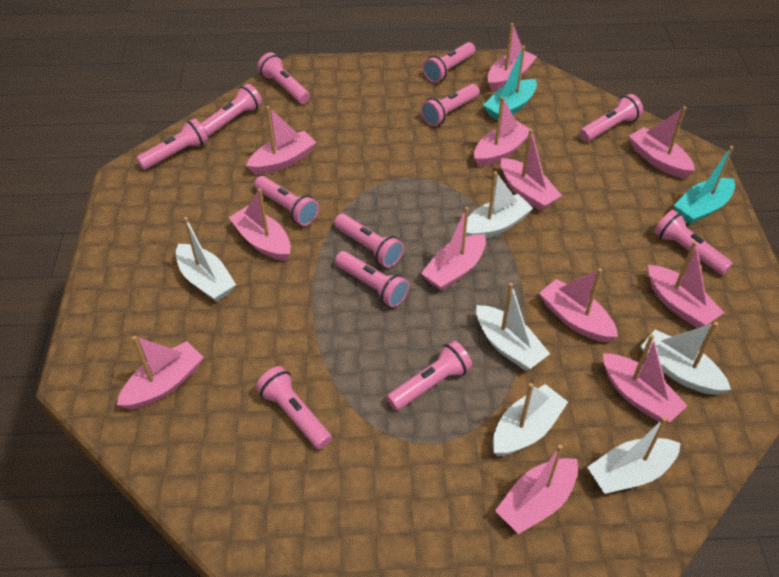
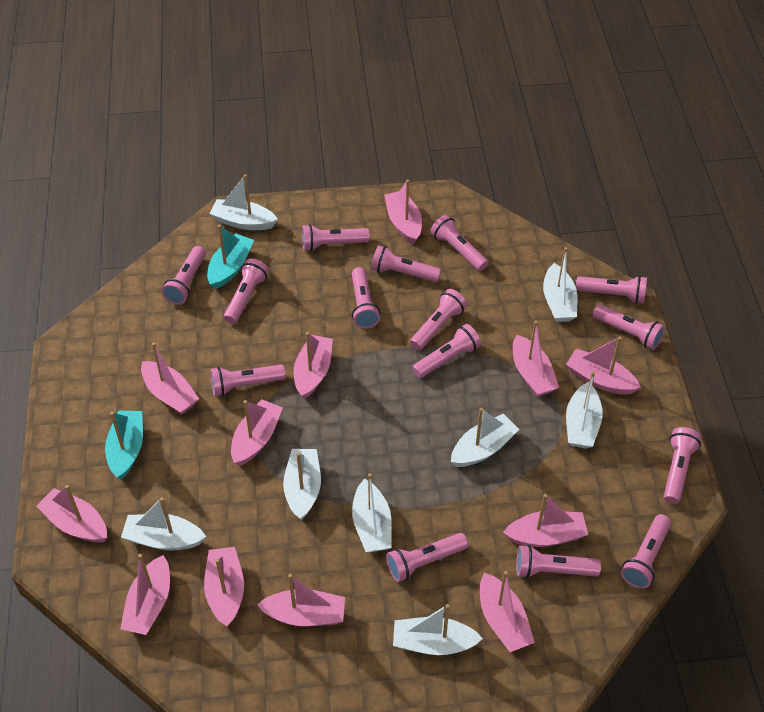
pink flashlight: 12 -> 15
white boat: 6 -> 8

